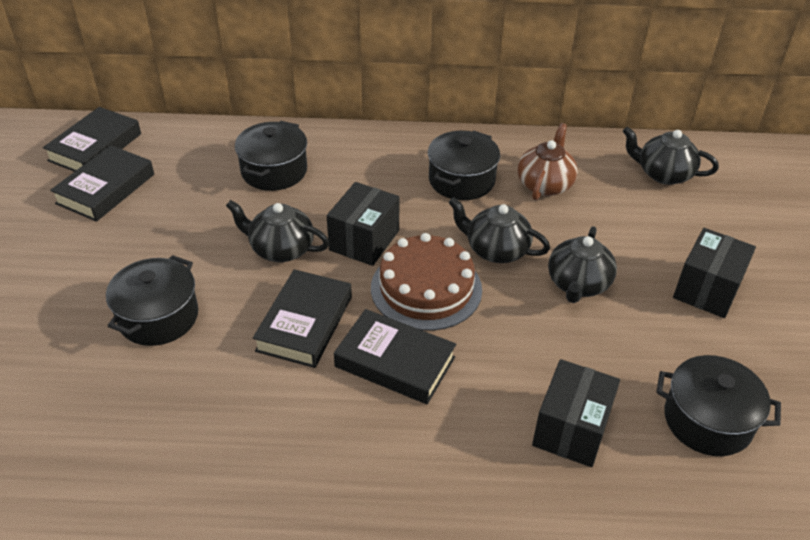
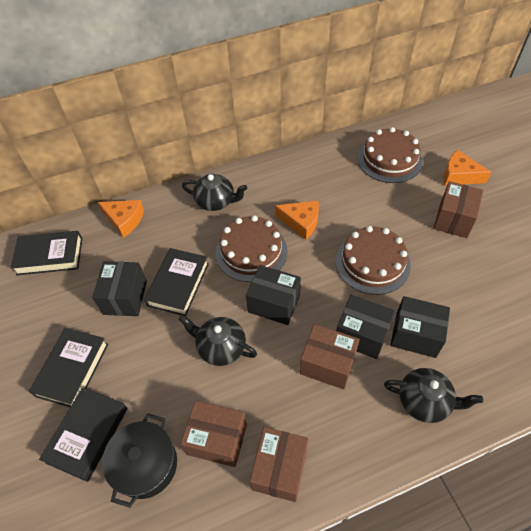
black box: 3 -> 4
black pot: 4 -> 1
black teapot: 4 -> 3
brown box: 0 -> 4
brown cake: 1 -> 3
brown teapot: 1 -> 0
orange cheese: 0 -> 3

